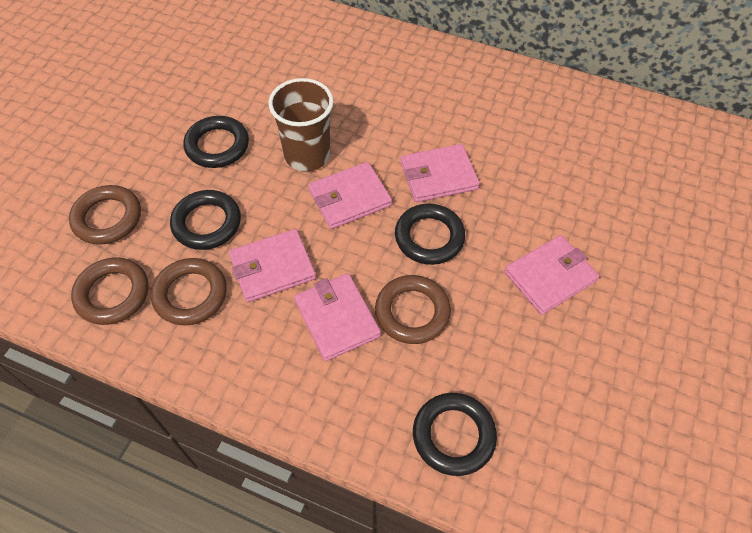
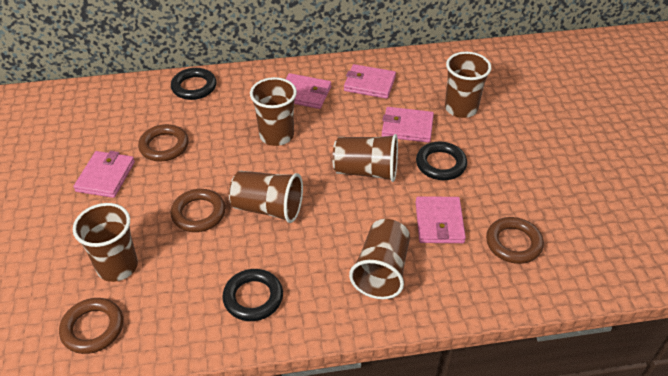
black ring: 4 -> 3
brown cup: 1 -> 6

